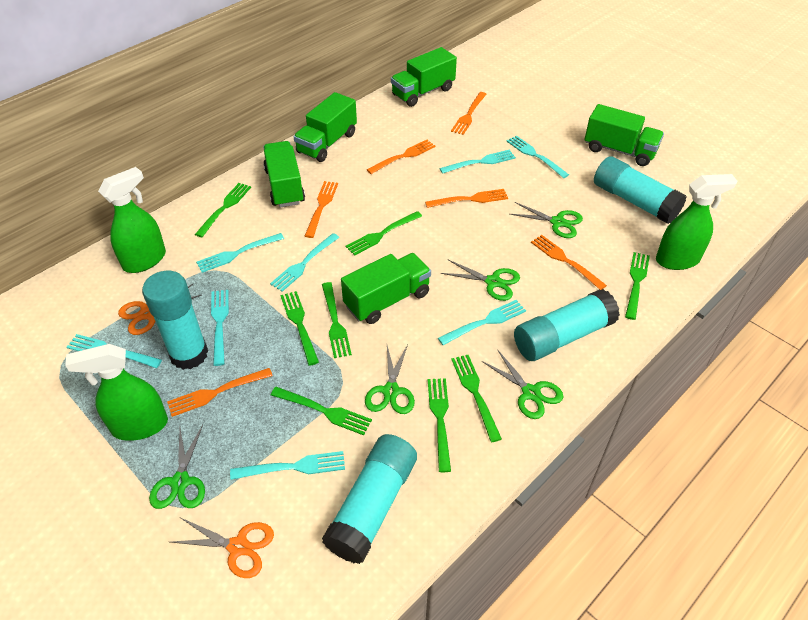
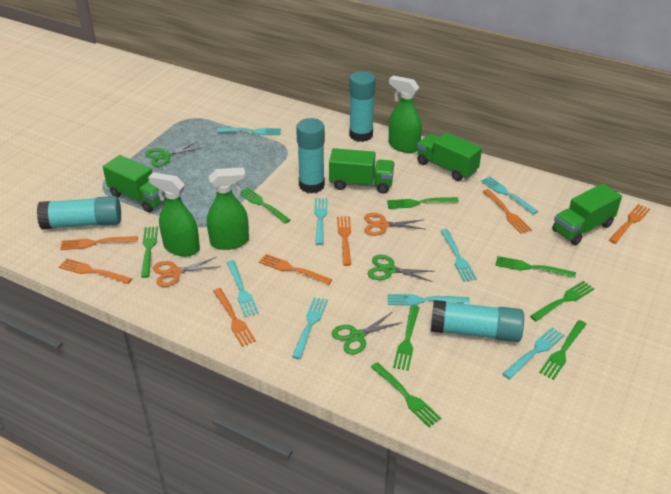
green scissors: 5 -> 3
green truck: 5 -> 4
orange fork: 6 -> 7

